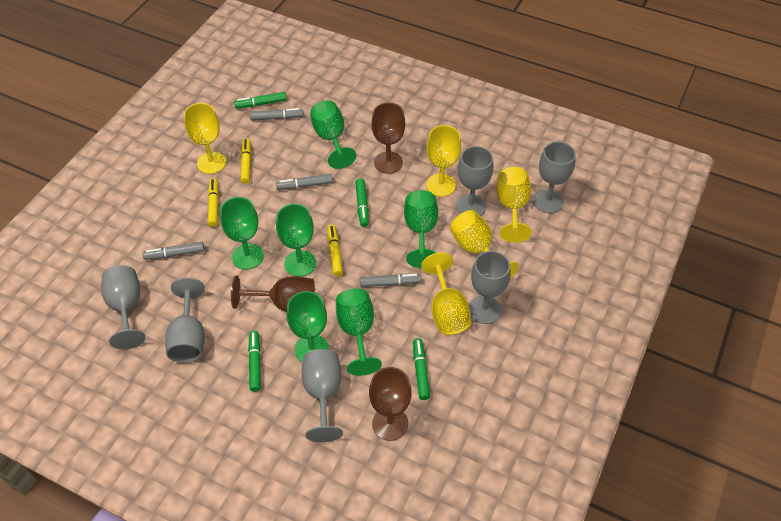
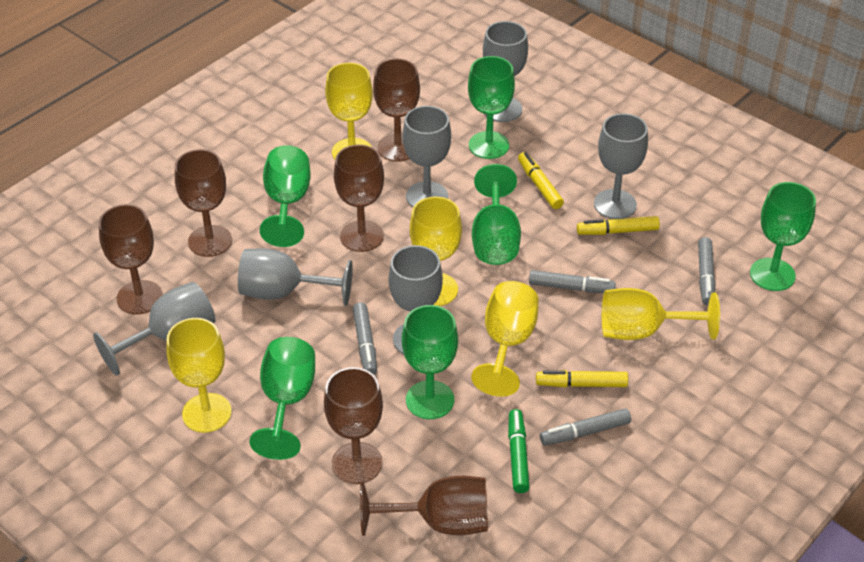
brown goblet: 3 -> 6
green marker: 4 -> 1

